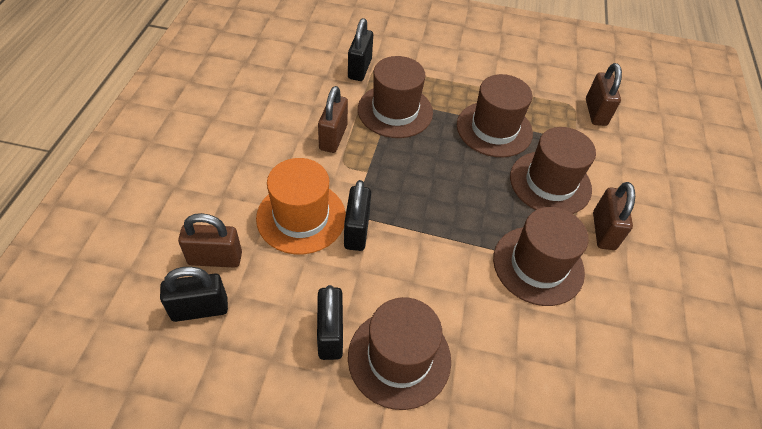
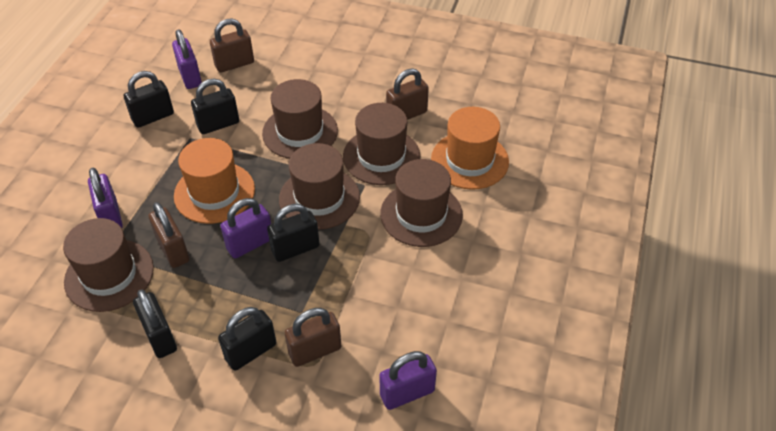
black padlock: 4 -> 5
orange hat: 1 -> 2
purple padlock: 0 -> 4

